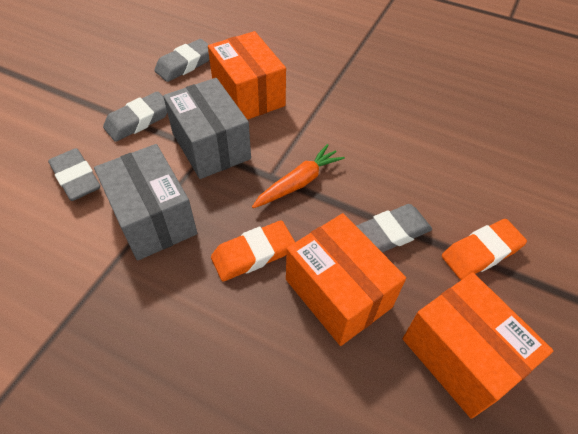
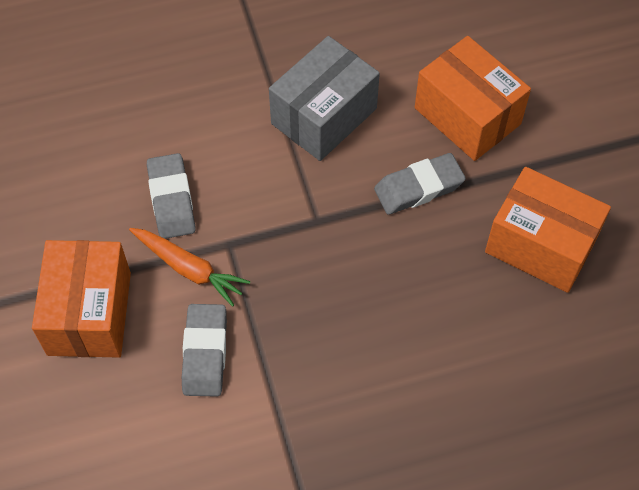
grey box: 2 -> 1
grey eraser: 4 -> 3
orange eraser: 2 -> 0

